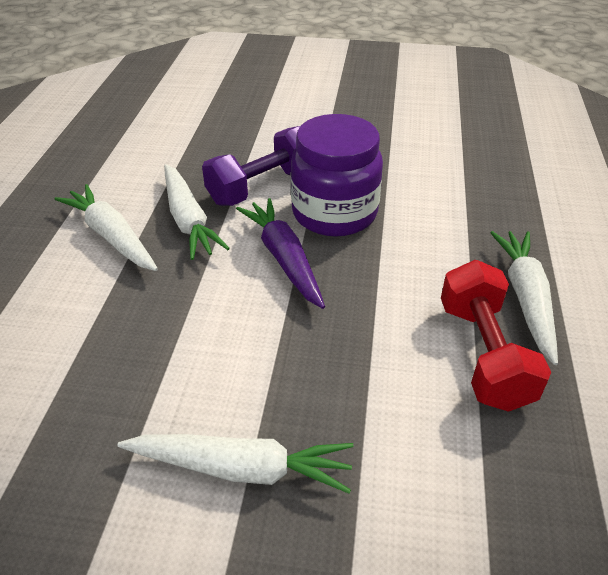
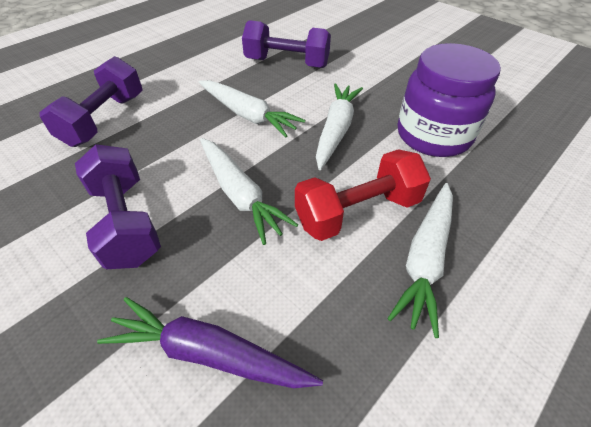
purple dumbbell: 1 -> 3

